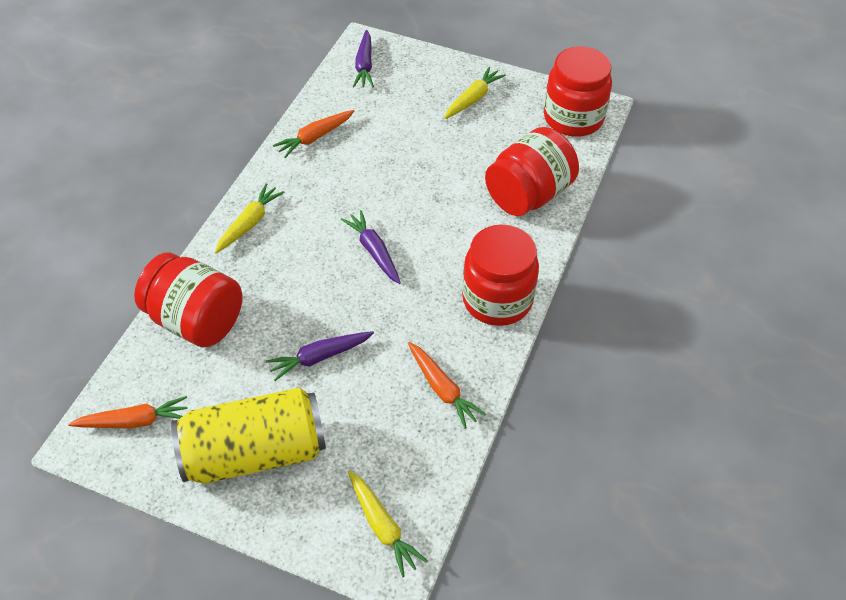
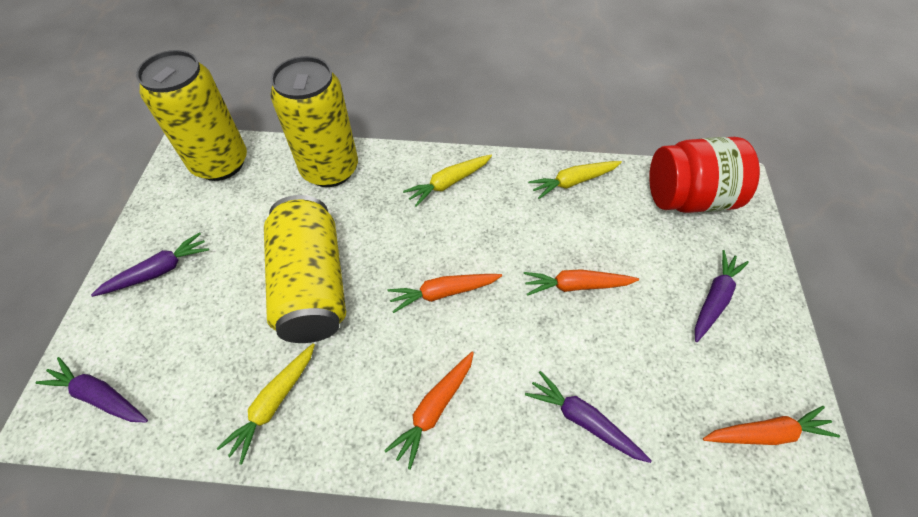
orange carrot: 3 -> 4
purple carrot: 3 -> 4
red jar: 4 -> 1
yellow can: 1 -> 3

